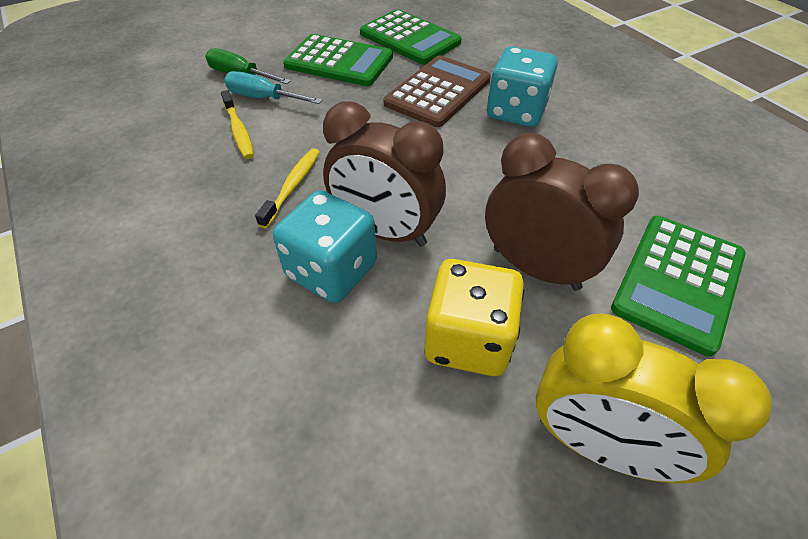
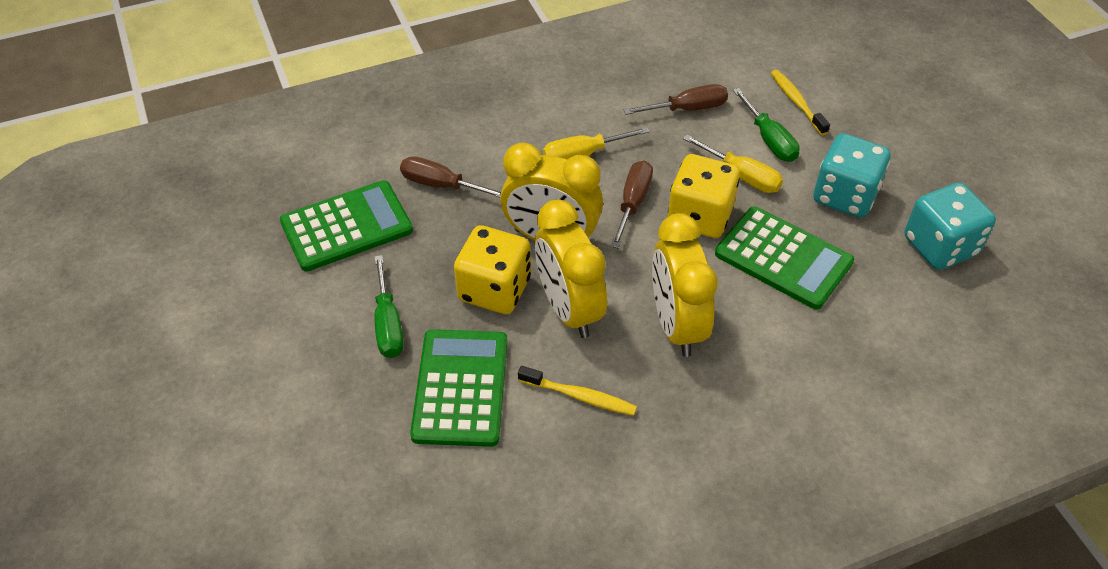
brown calculator: 1 -> 0
brown clock: 2 -> 0
brown screwdriver: 0 -> 3
green screwdriver: 1 -> 2
turquoise screwdriver: 1 -> 0
yellow clock: 1 -> 3
yellow dice: 1 -> 2
yellow screwdriver: 0 -> 2

